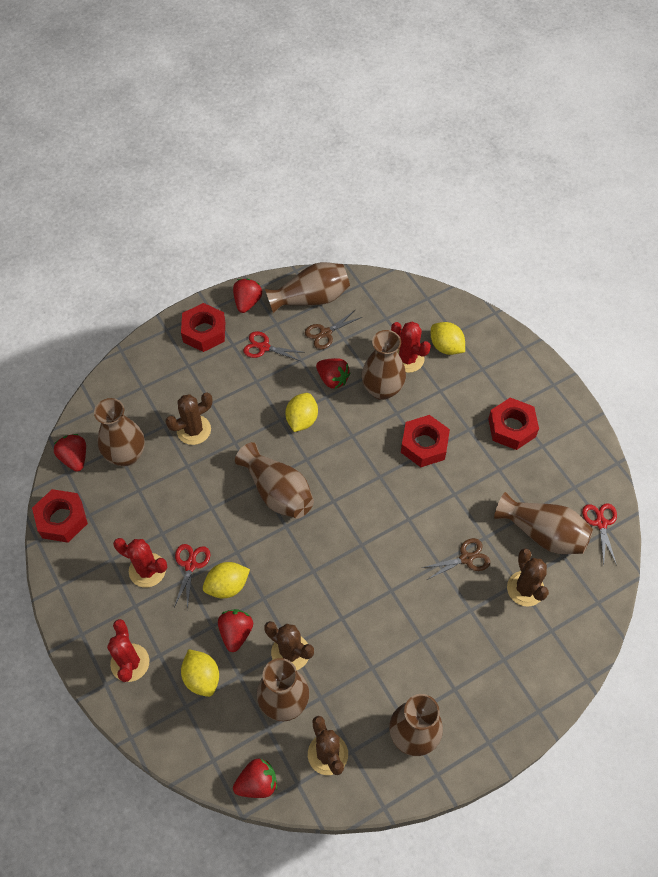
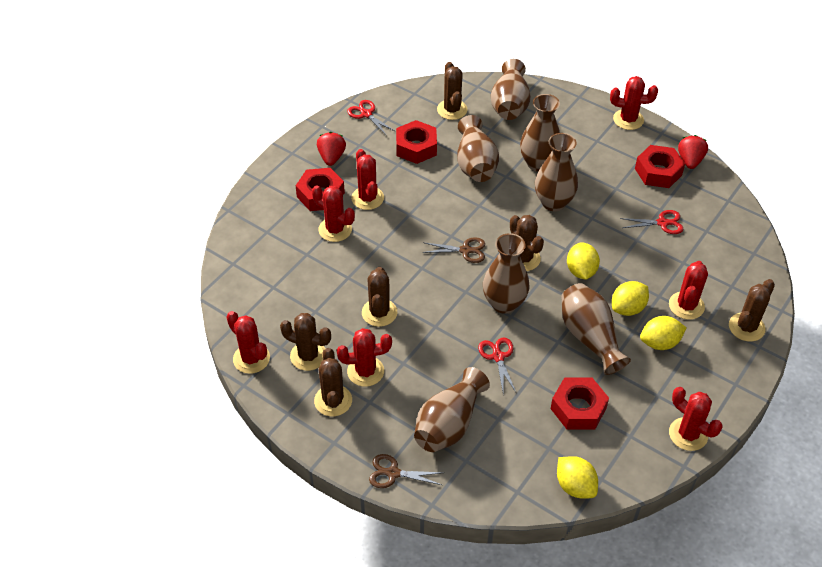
brown cactus: 4 -> 6
red cactus: 3 -> 7
red strawberry: 5 -> 2

